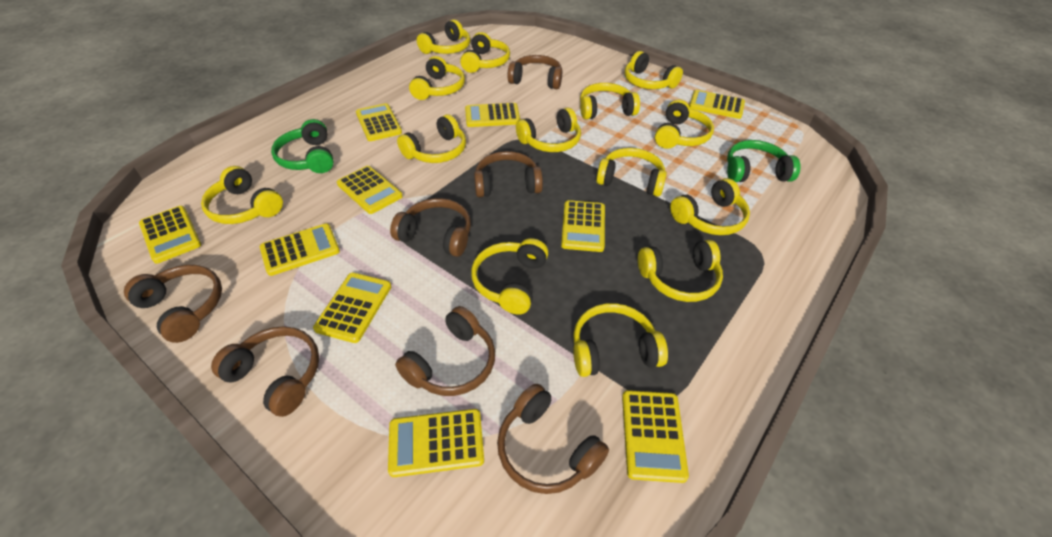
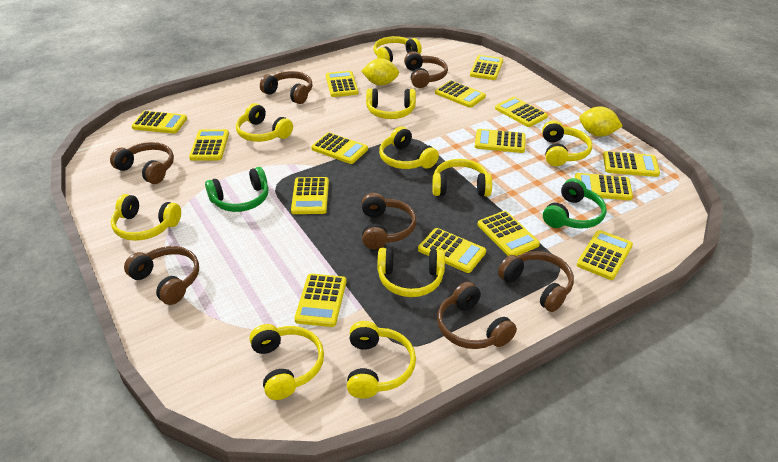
yellow calculator: 10 -> 15
yellow headphones: 14 -> 10
yellow lemon: 0 -> 2

